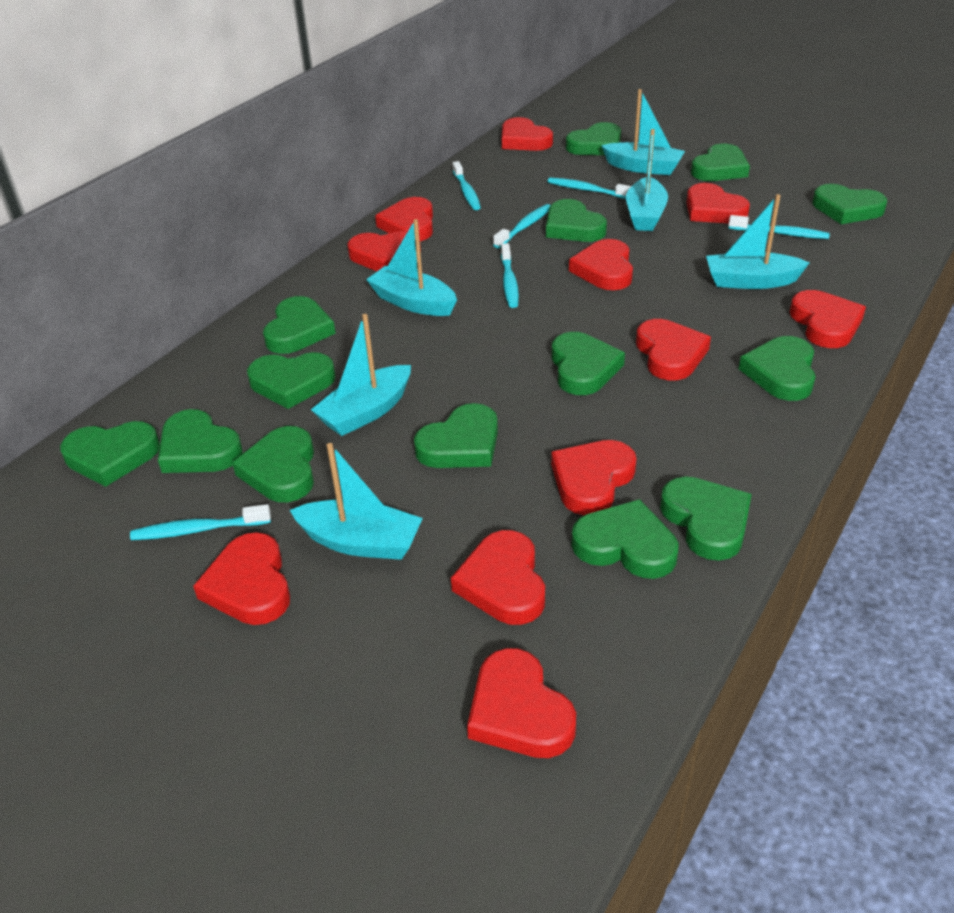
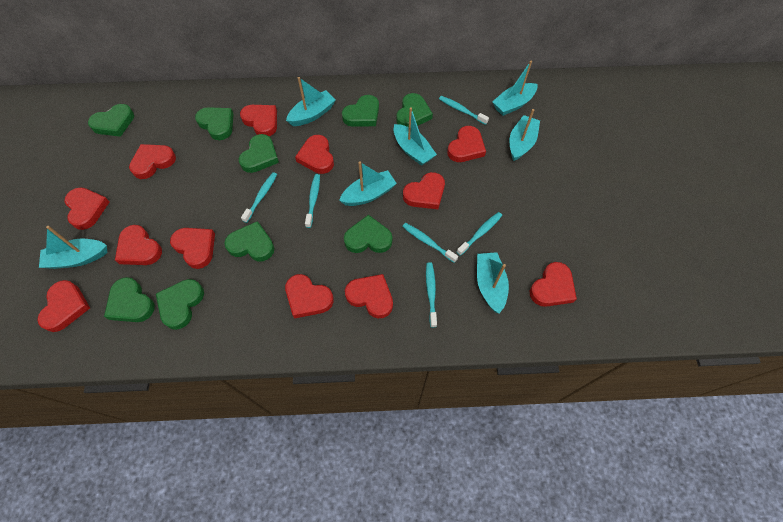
green heart: 14 -> 9
red heart: 11 -> 12
turquoise boat: 6 -> 7

